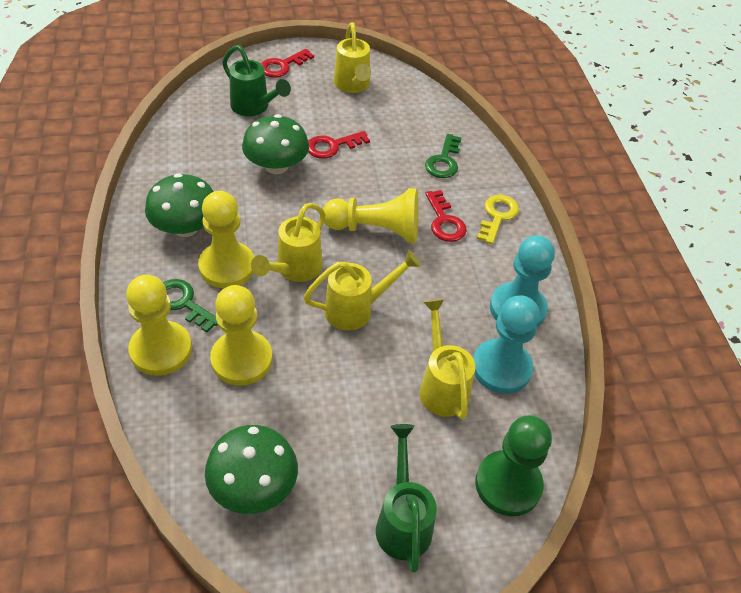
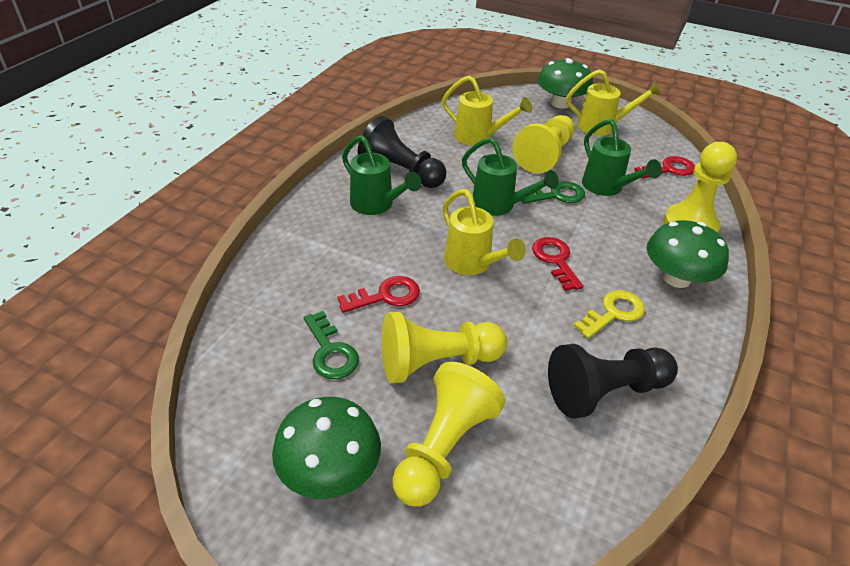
black pawn: 0 -> 2
green pawn: 1 -> 0
green watering can: 2 -> 3
turquoise pawn: 2 -> 0
yellow watering can: 4 -> 3

